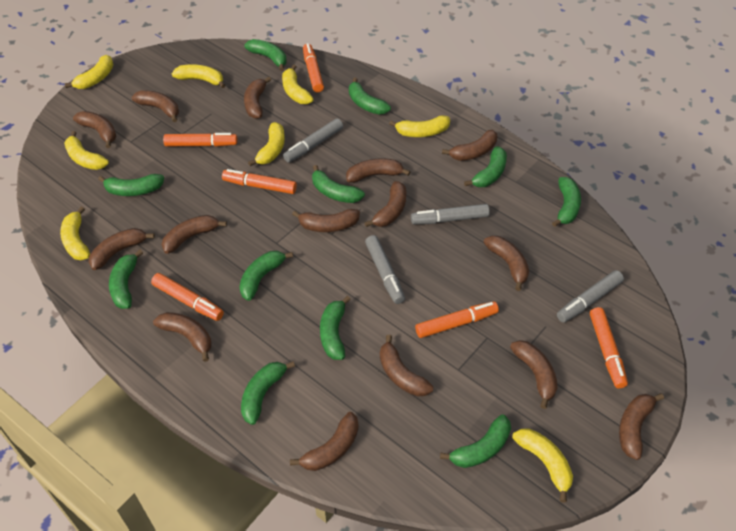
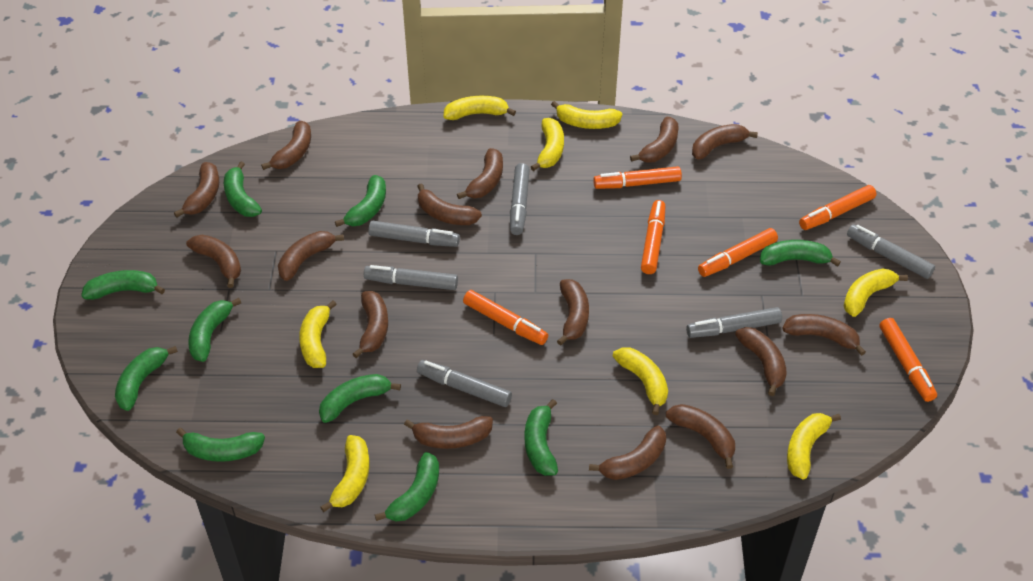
green banana: 11 -> 10
grey marker: 4 -> 6

